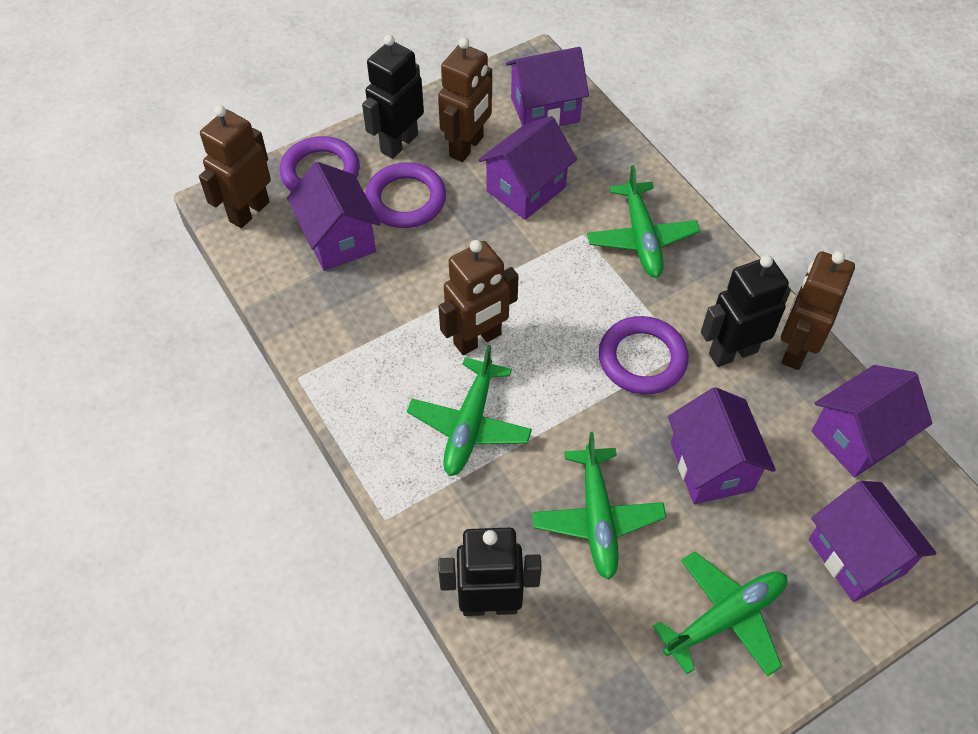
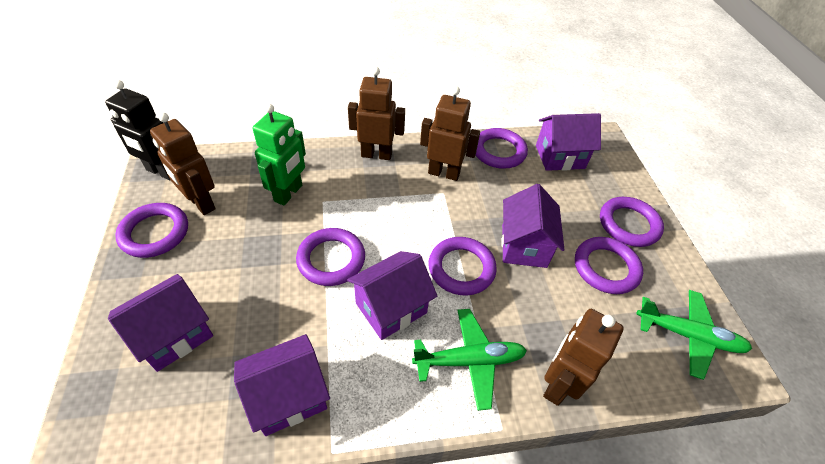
black robot: 3 -> 1
green plane: 4 -> 2
green robot: 0 -> 1
purple house: 6 -> 5
purple ring: 3 -> 6

